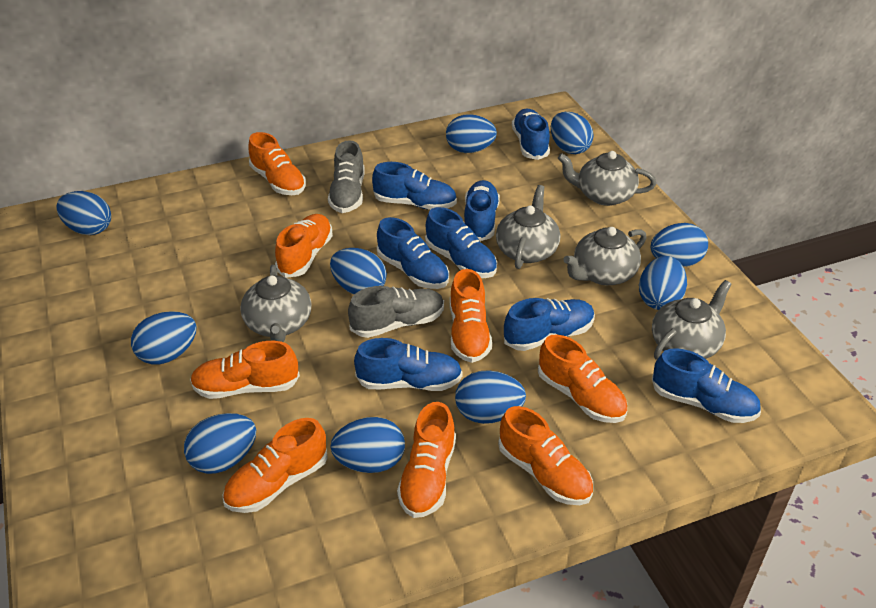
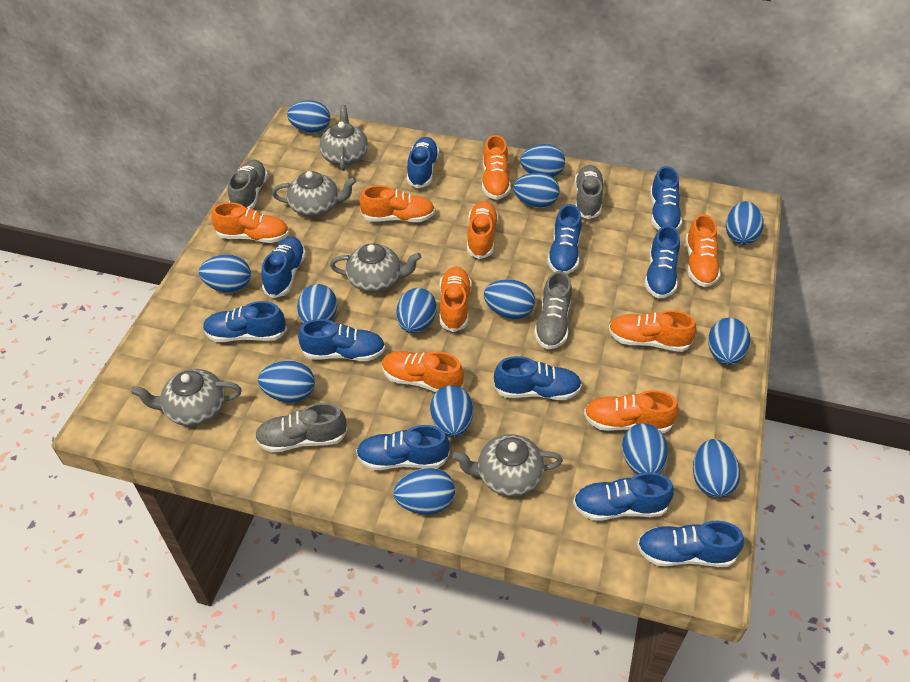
blue egg: 10 -> 14
blue shoe: 8 -> 11
grey shoe: 2 -> 4
orange shoe: 8 -> 9

